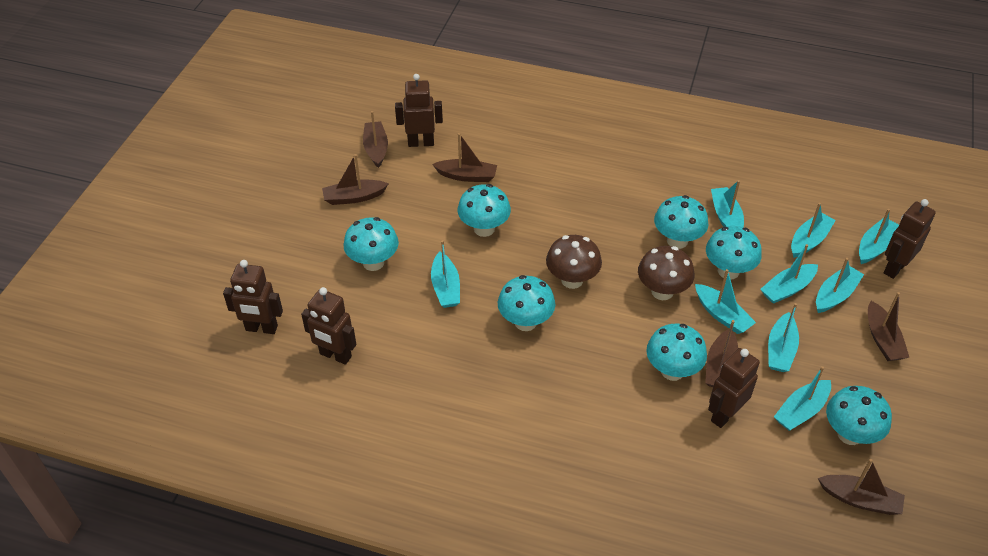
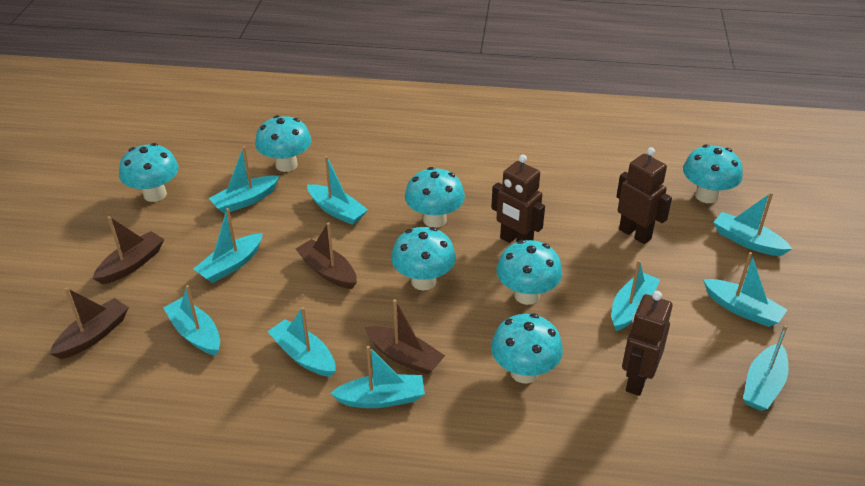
brown boat: 6 -> 4
brown mushroom: 2 -> 0
brown robot: 5 -> 3
turquoise boat: 9 -> 10

